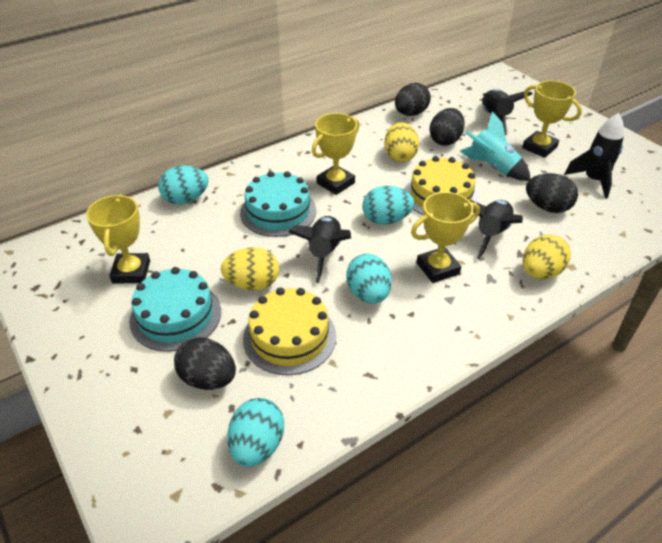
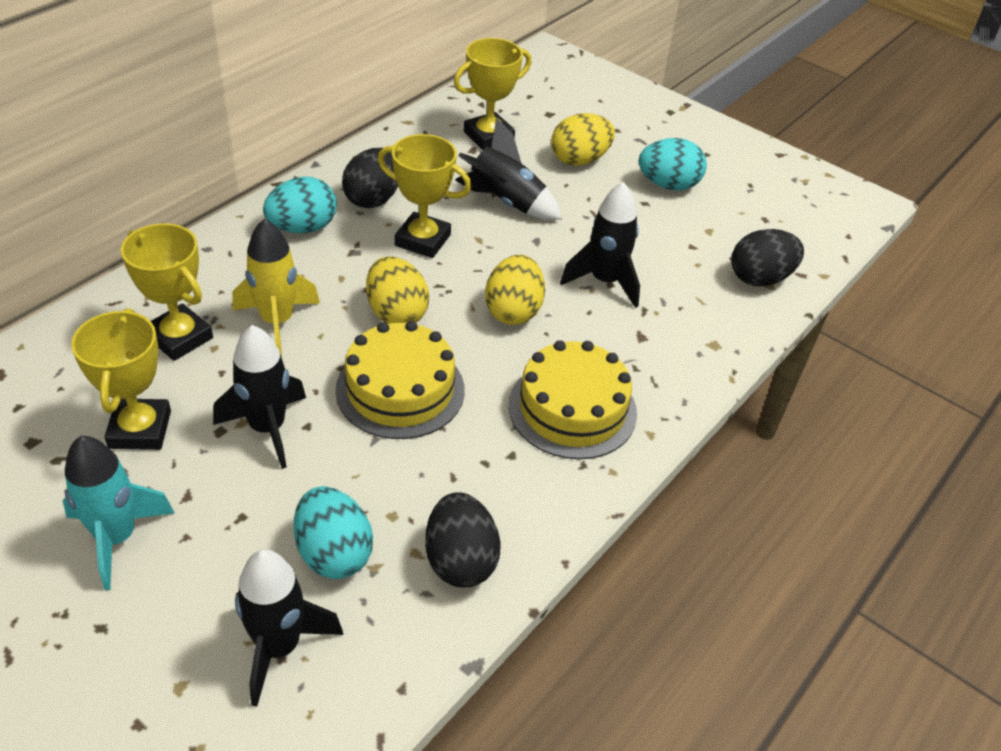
black egg: 4 -> 3
turquoise cake: 2 -> 0
turquoise egg: 4 -> 3
yellow rocket: 0 -> 1

